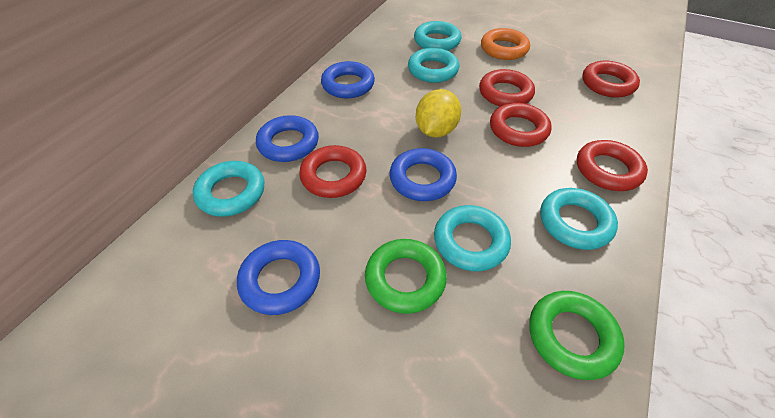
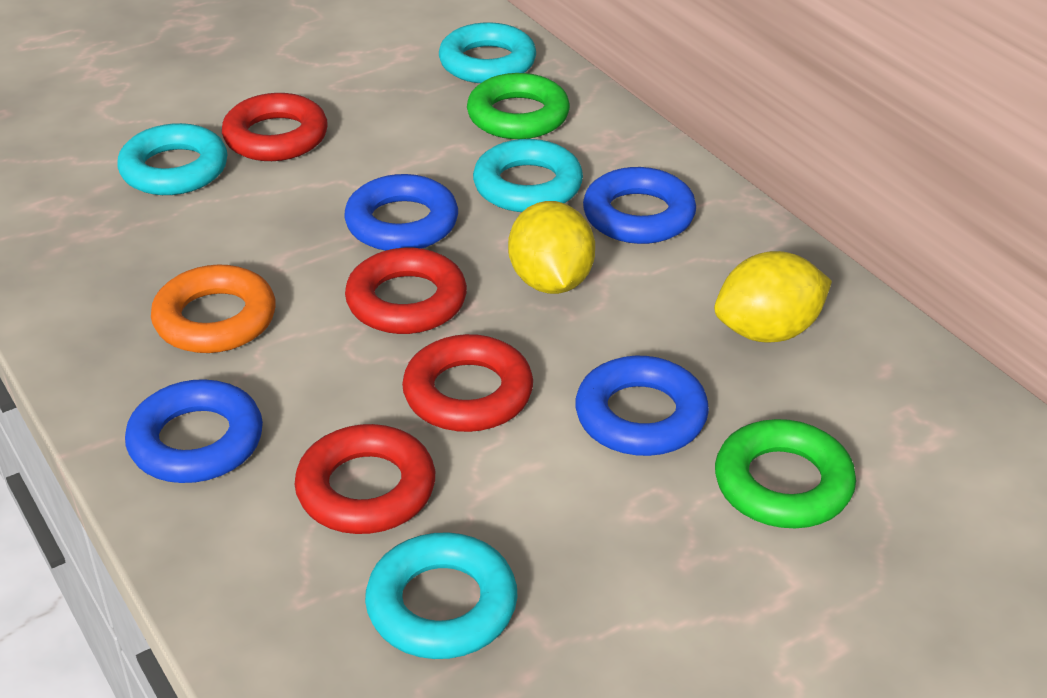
red ring: 5 -> 4
turquoise ring: 5 -> 4
yellow lemon: 1 -> 2

